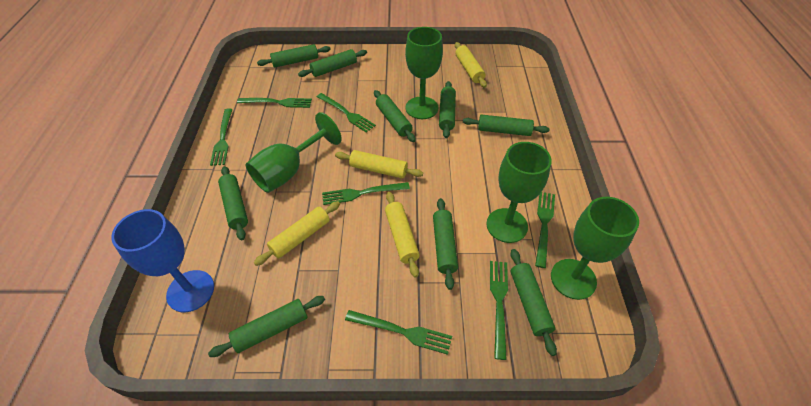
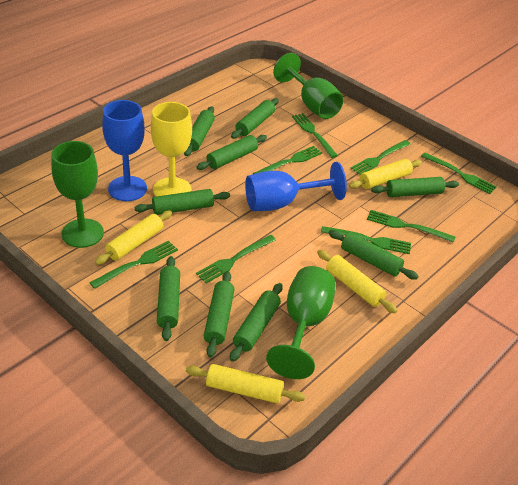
blue goblet: 1 -> 2
green fork: 7 -> 8
green goblet: 4 -> 3
yellow goblet: 0 -> 1

